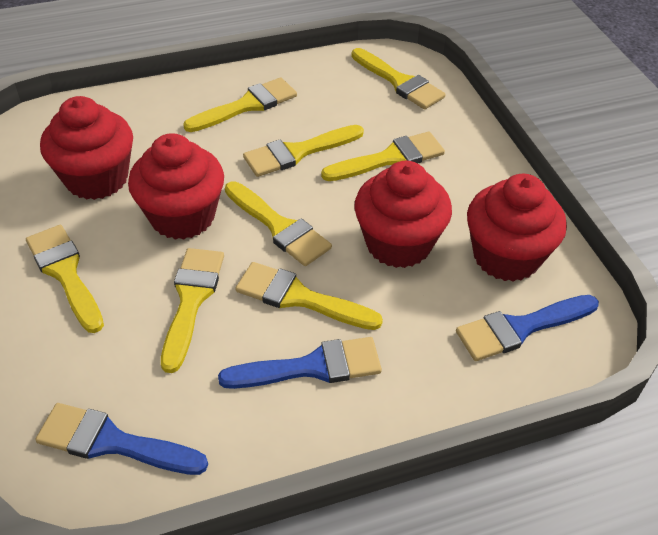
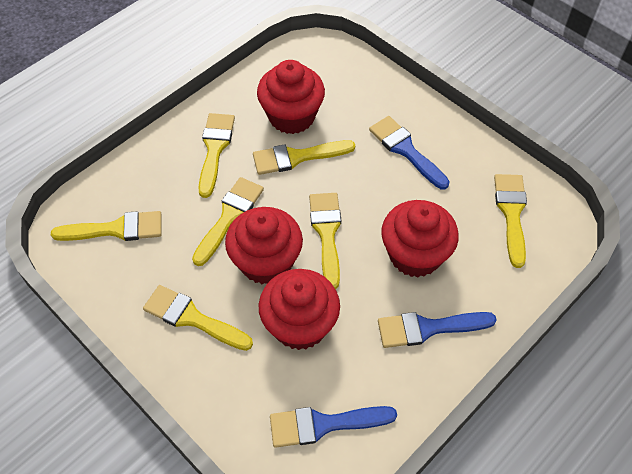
yellow brush: 8 -> 7

